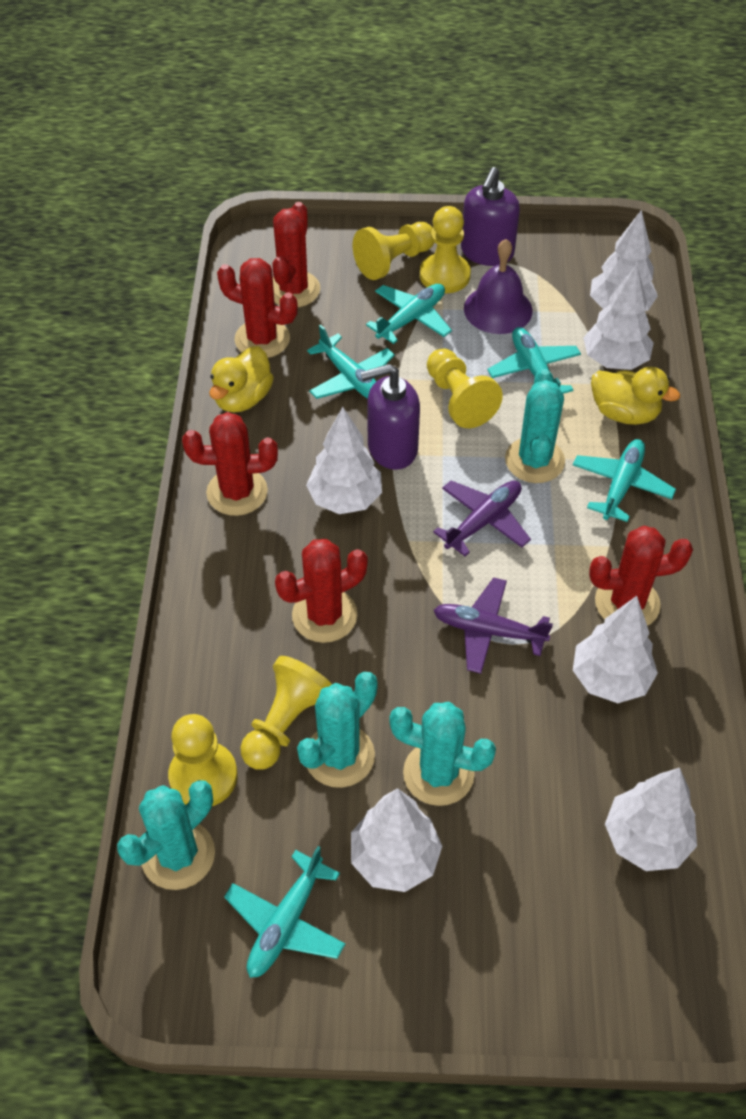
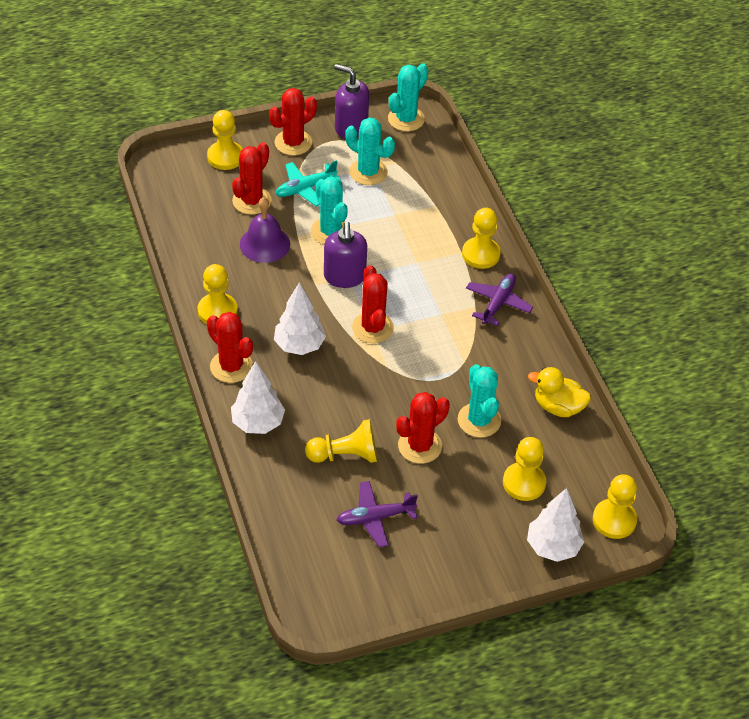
turquoise plane: 5 -> 1
white tree: 6 -> 3
yellow duck: 2 -> 1
yellow pawn: 5 -> 6

